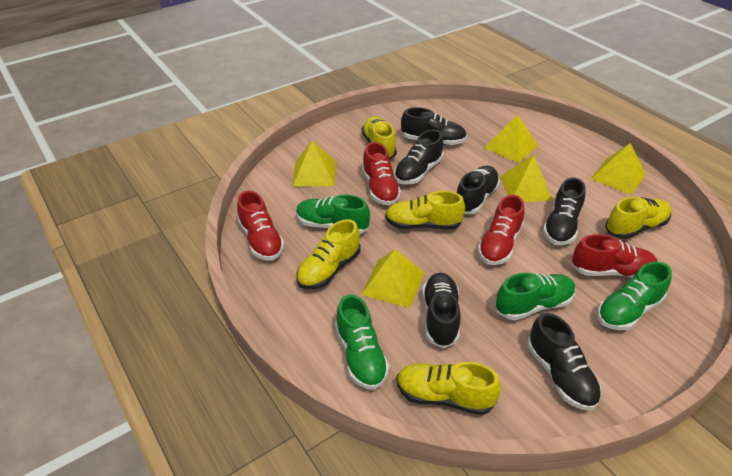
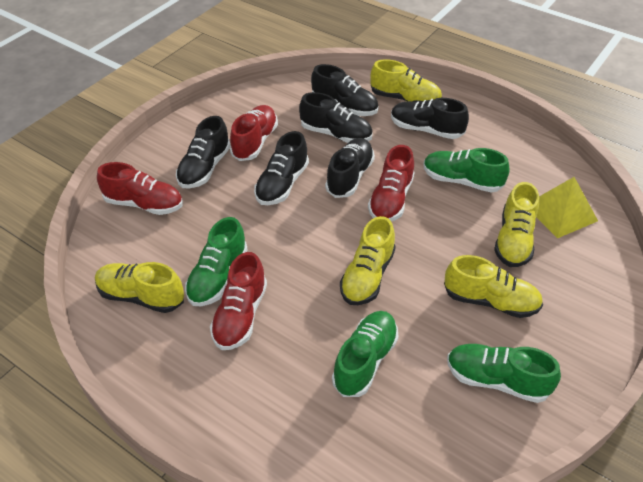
yellow pyramid: 5 -> 1

